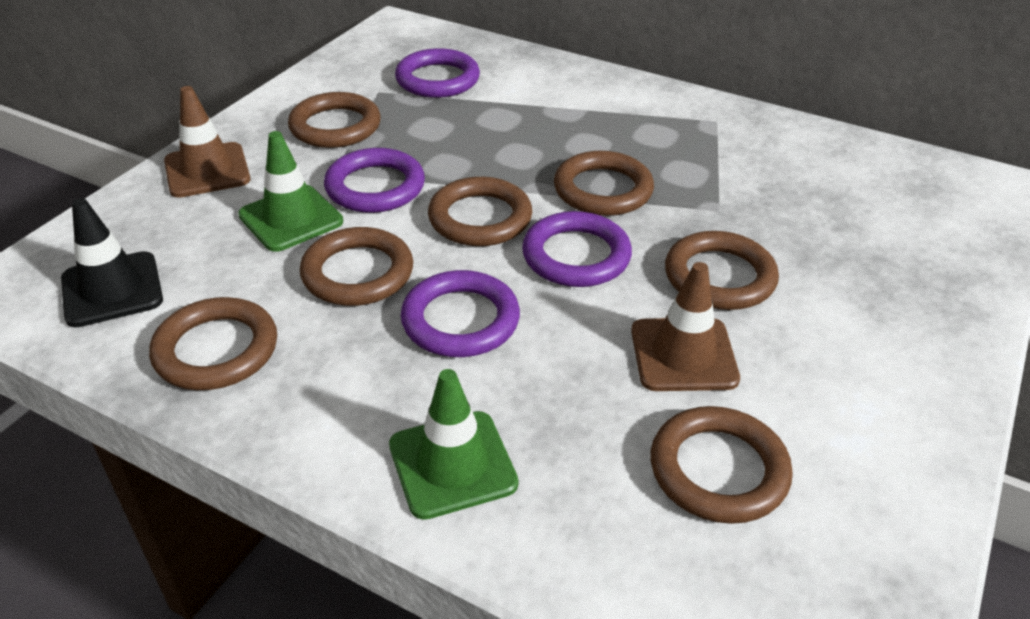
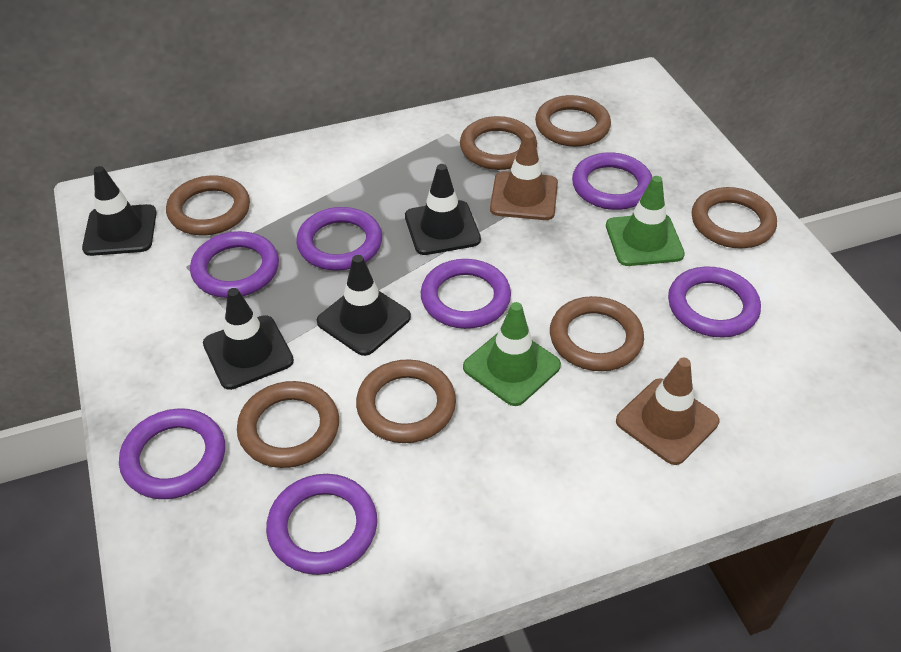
black traffic cone: 1 -> 4
purple ring: 4 -> 7

